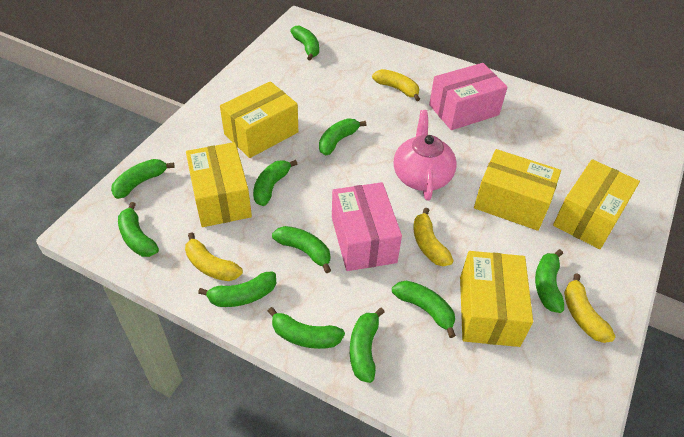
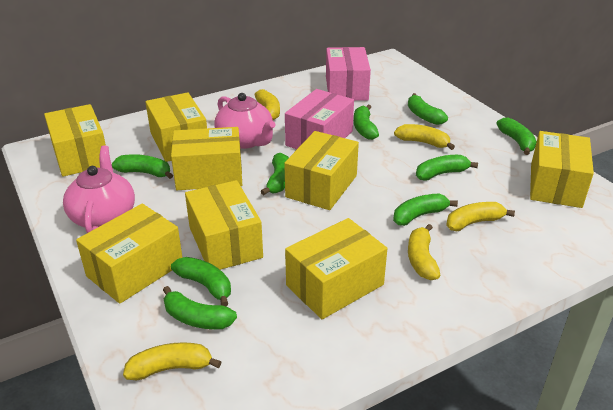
green banana: 11 -> 9
pink teapot: 1 -> 2
yellow banana: 4 -> 5
yellow box: 5 -> 8

